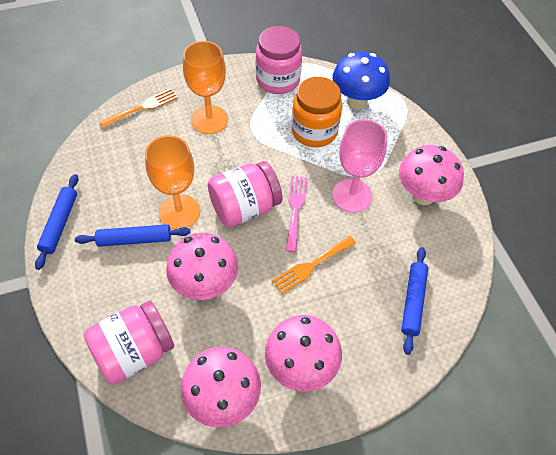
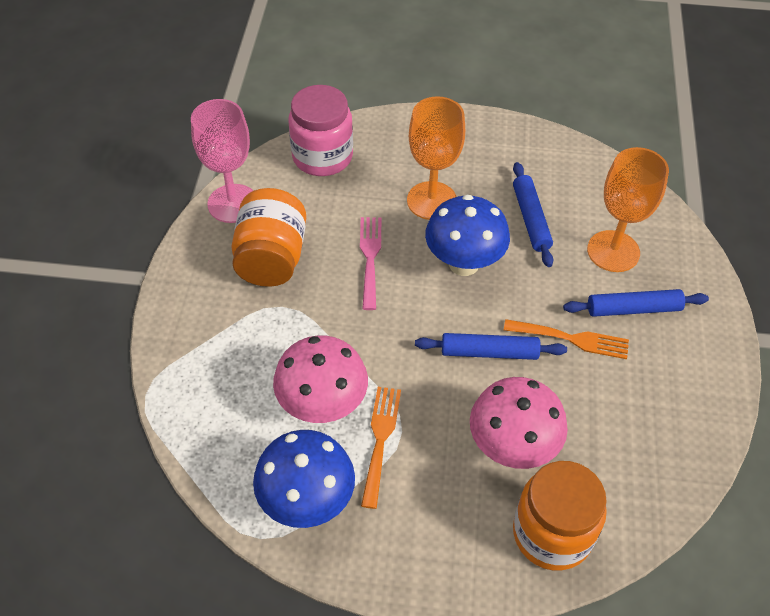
blue mushroom: 1 -> 2
orange jar: 1 -> 2
pink jar: 3 -> 1
pink mushroom: 4 -> 2

